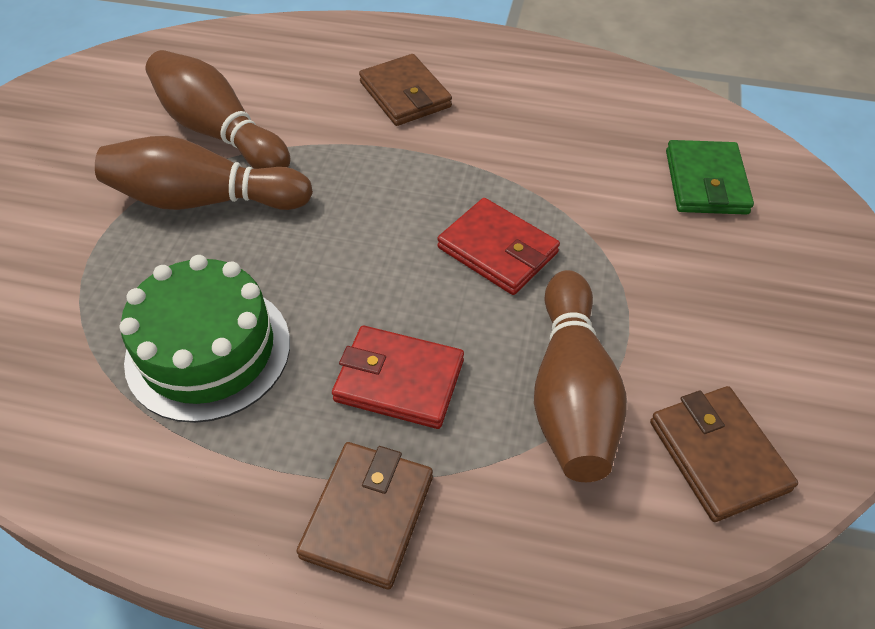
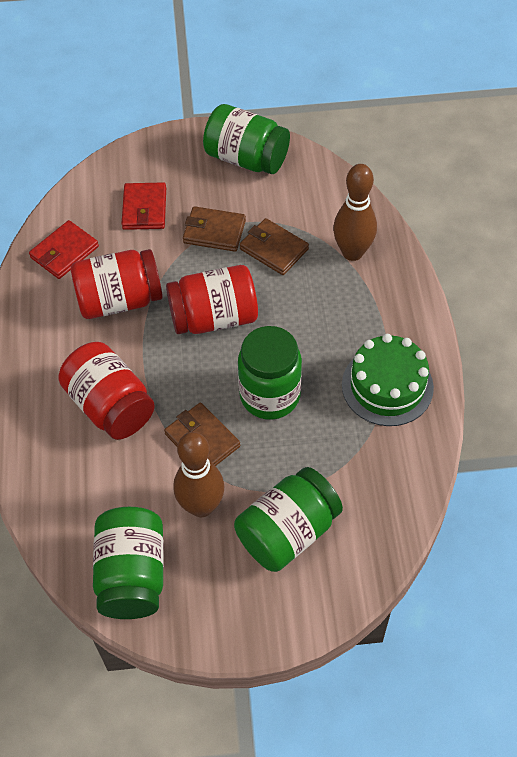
brown bowling pin: 3 -> 2
green jar: 0 -> 4
green wallet: 1 -> 0
red jar: 0 -> 3

